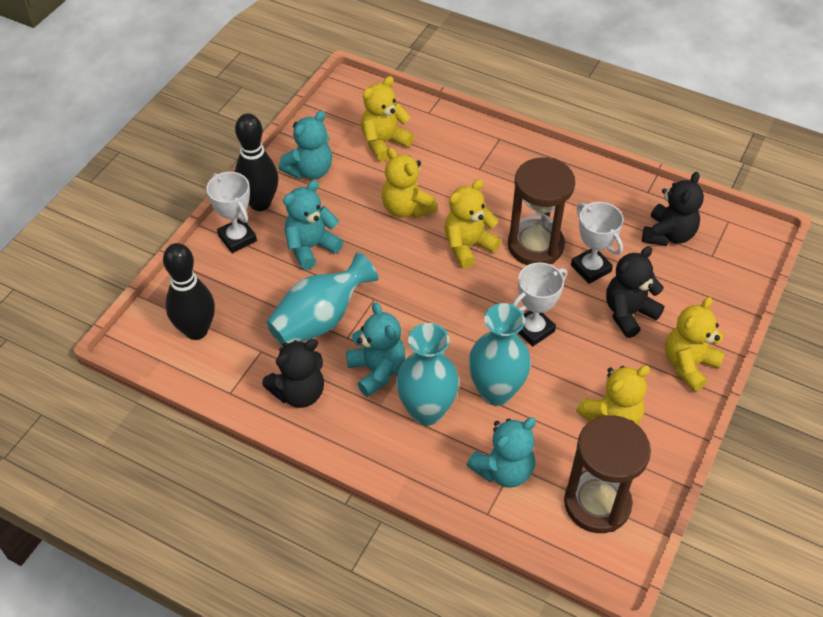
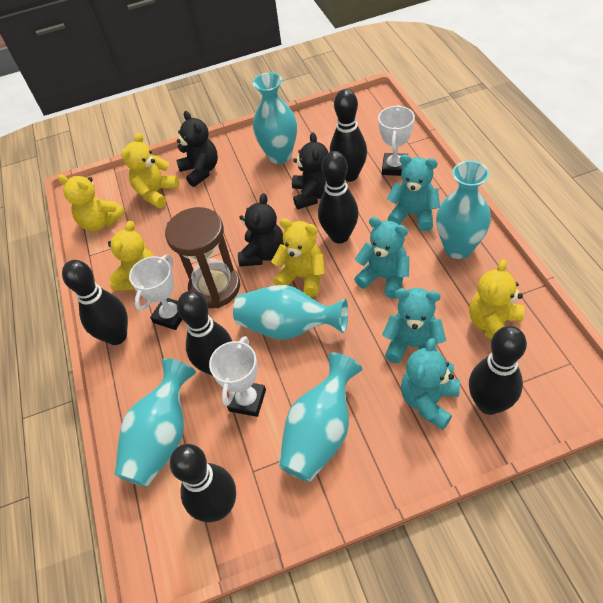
black bowling pin: 2 -> 6
brown hourglass: 2 -> 1
turquoise vase: 3 -> 5

